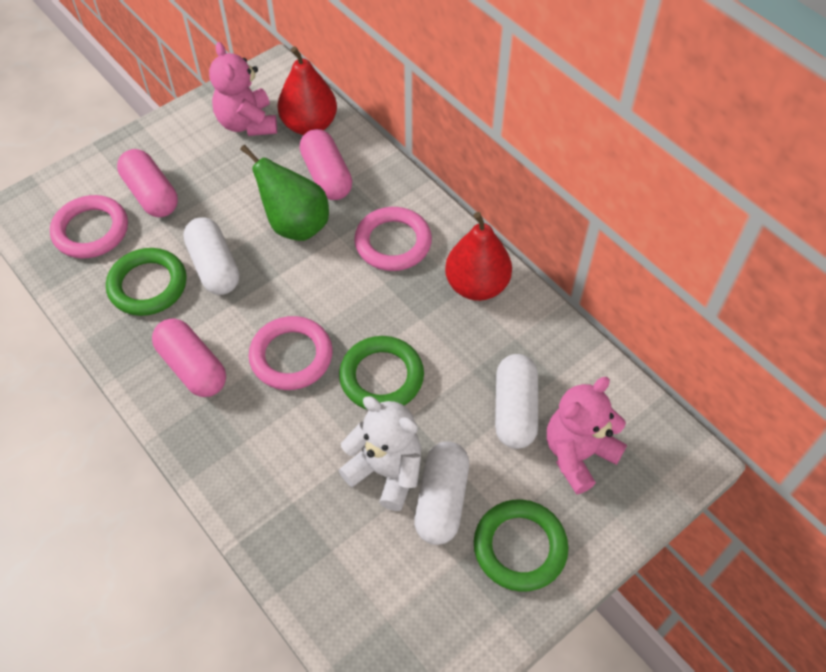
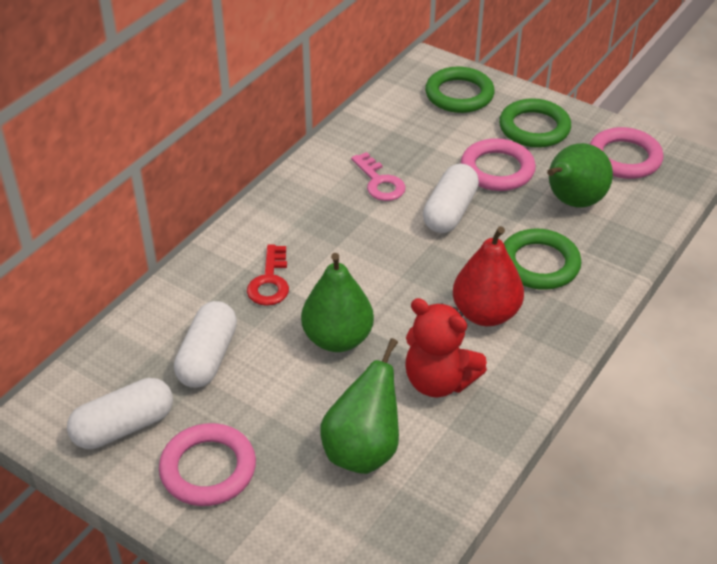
green pear: 1 -> 3
pink capsule: 3 -> 0
pink key: 0 -> 1
pink teddy bear: 2 -> 0
red key: 0 -> 1
red pear: 2 -> 1
red teddy bear: 0 -> 1
white teddy bear: 1 -> 0

